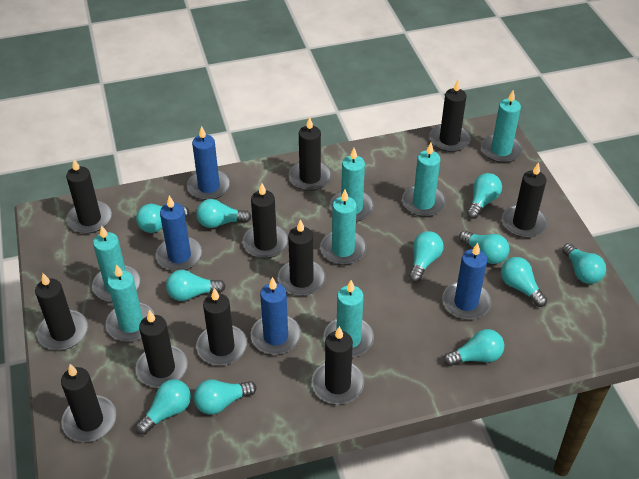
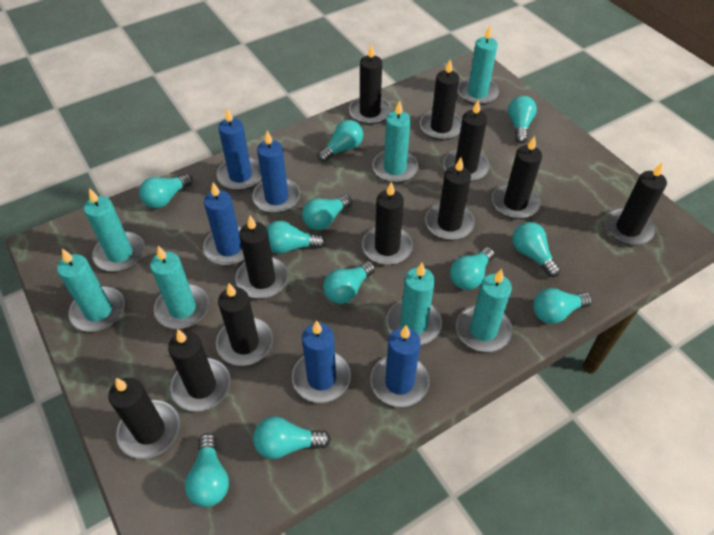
blue candle: 4 -> 5

